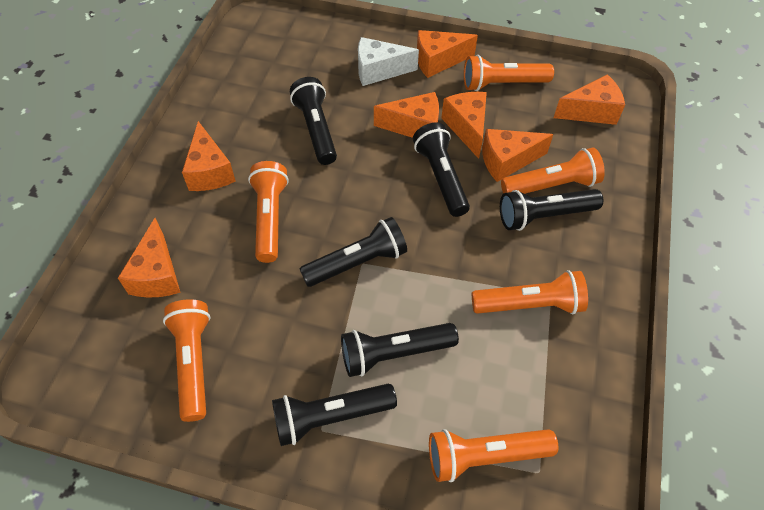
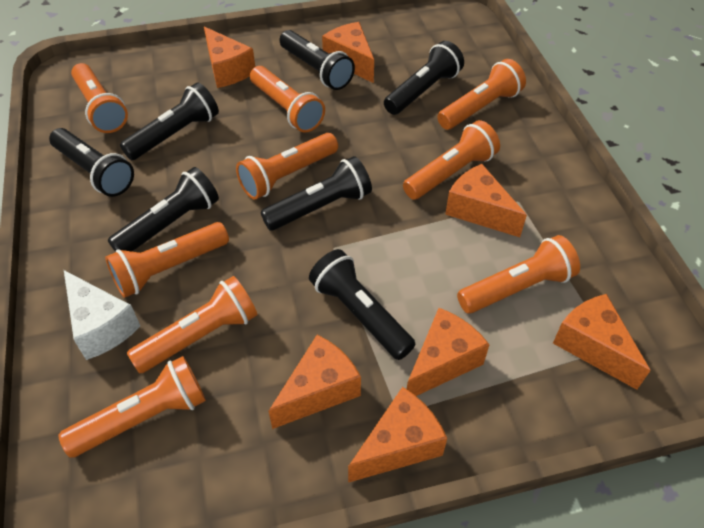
black flashlight: 6 -> 7
orange flashlight: 6 -> 9

